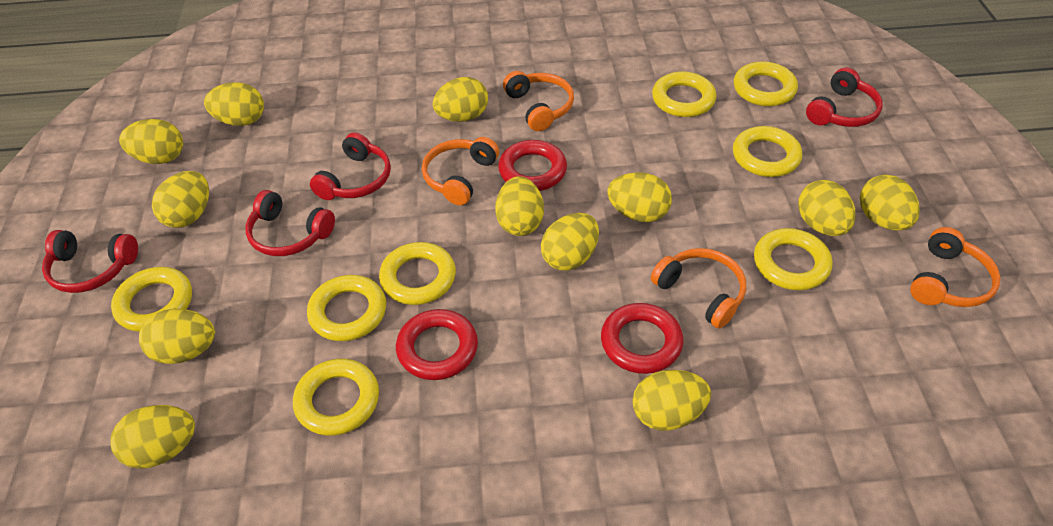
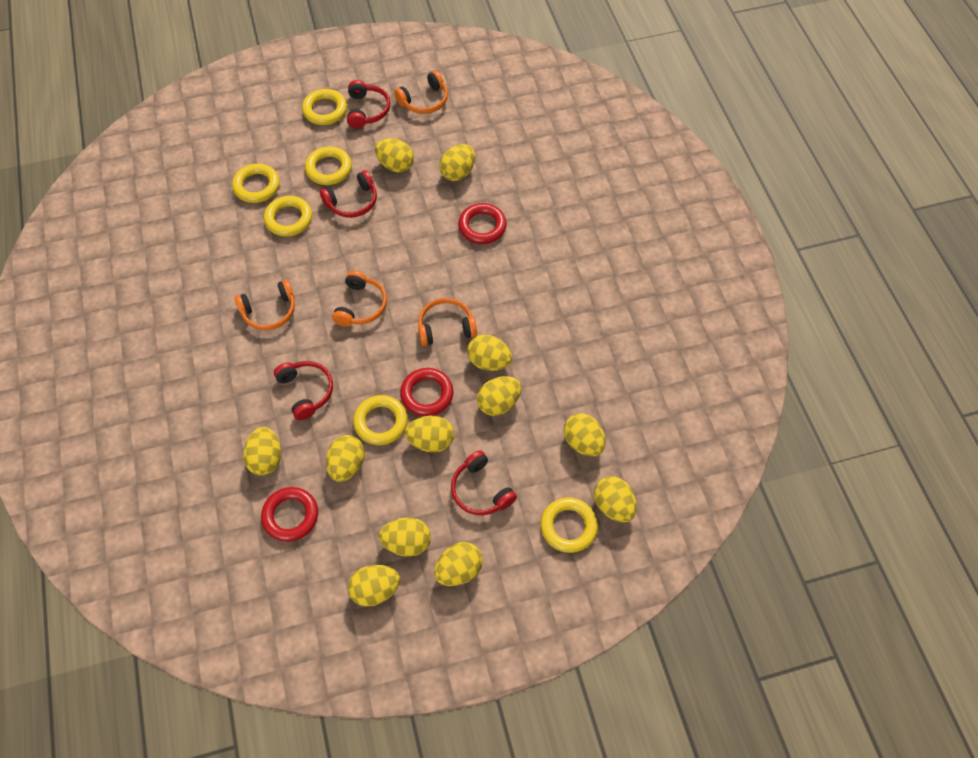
yellow ring: 8 -> 6

